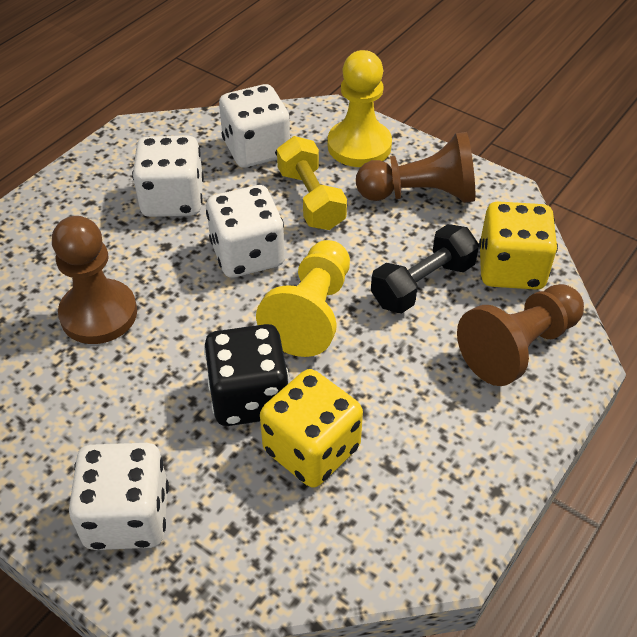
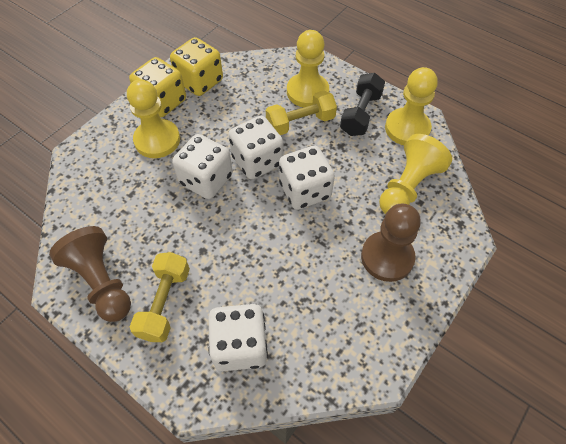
black dice: 1 -> 0
brown pawn: 3 -> 2
yellow dumbbell: 1 -> 2
yellow pawn: 2 -> 4

